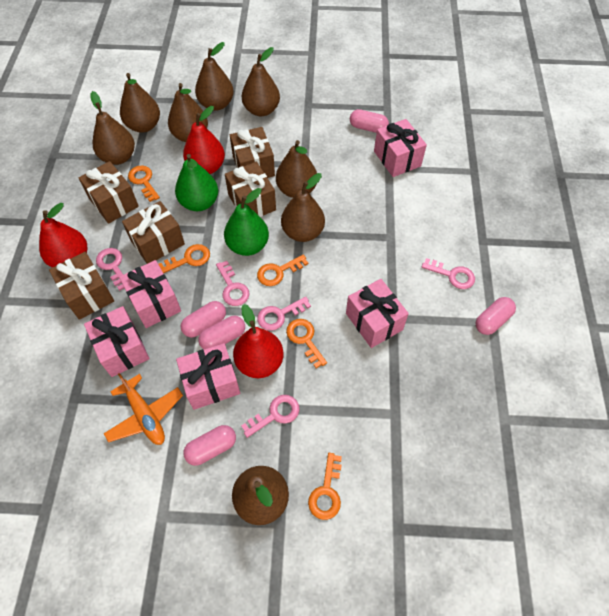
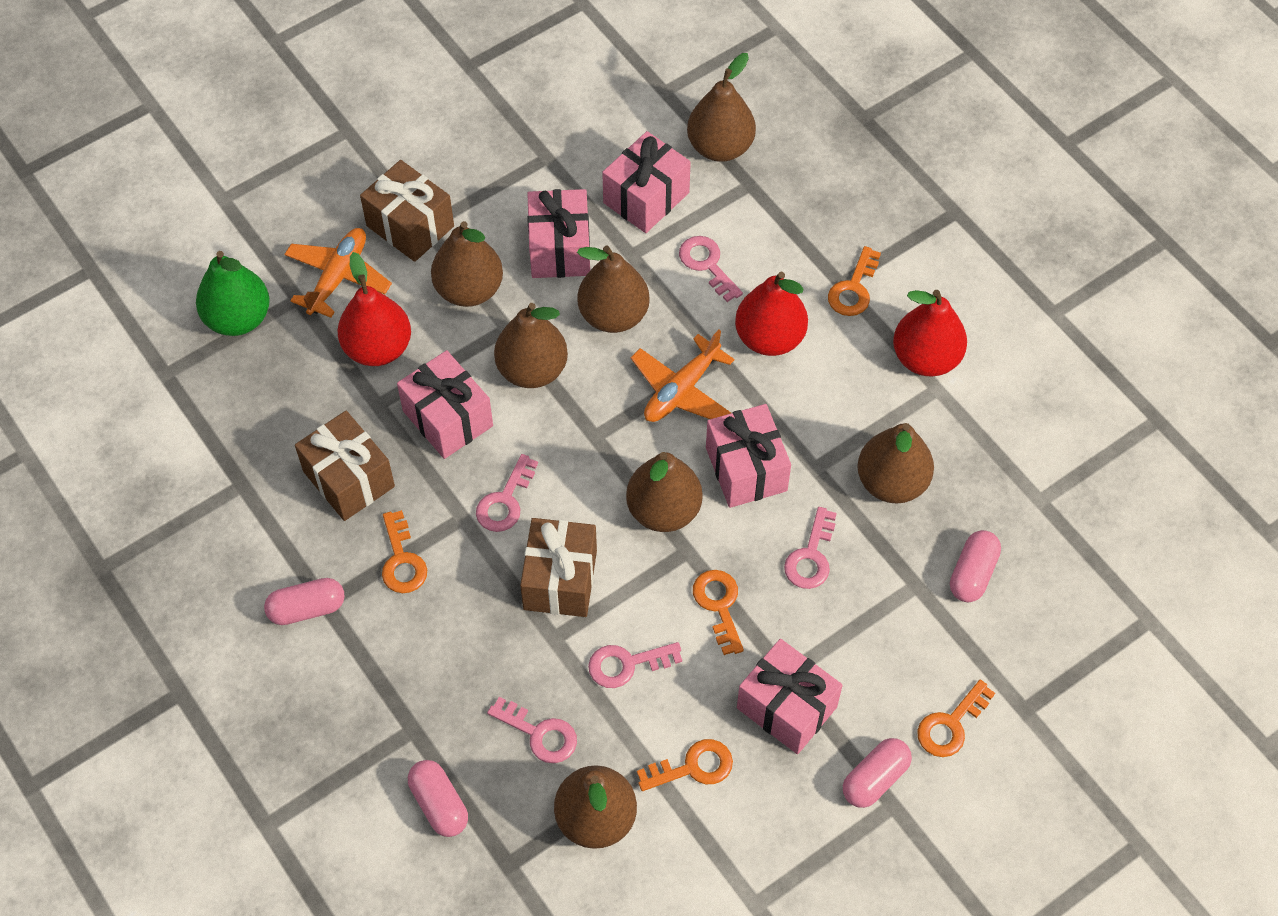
brown gift: 5 -> 3
brown pear: 8 -> 7
green pear: 2 -> 1
orange plane: 1 -> 2
pink capsule: 5 -> 4

